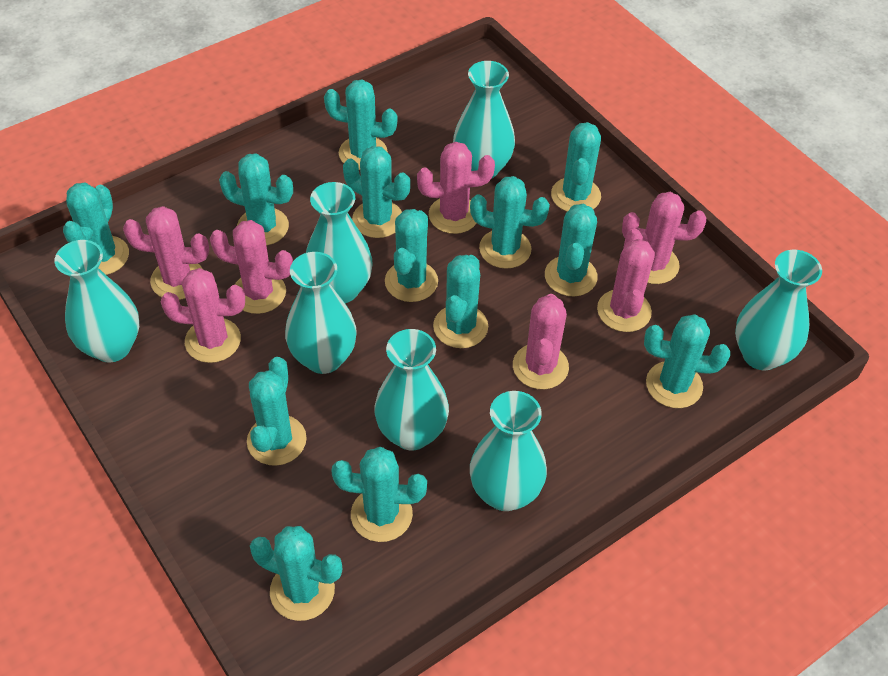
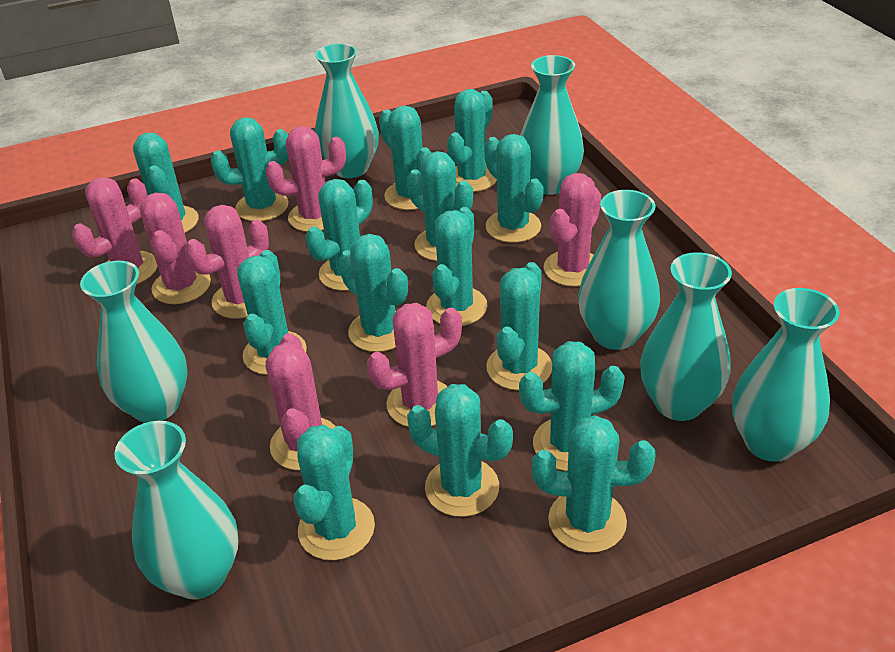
turquoise cactus: 13 -> 15

